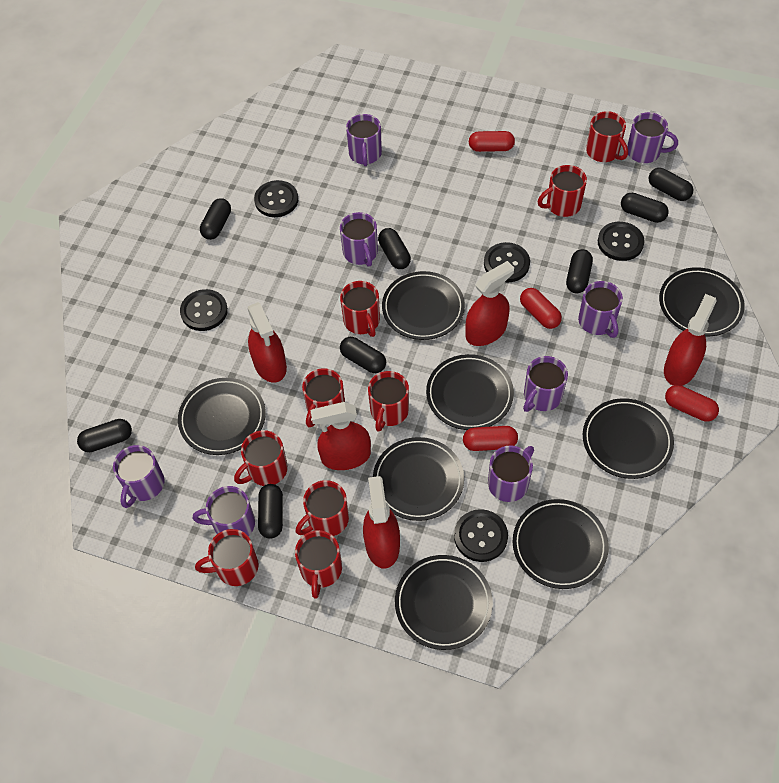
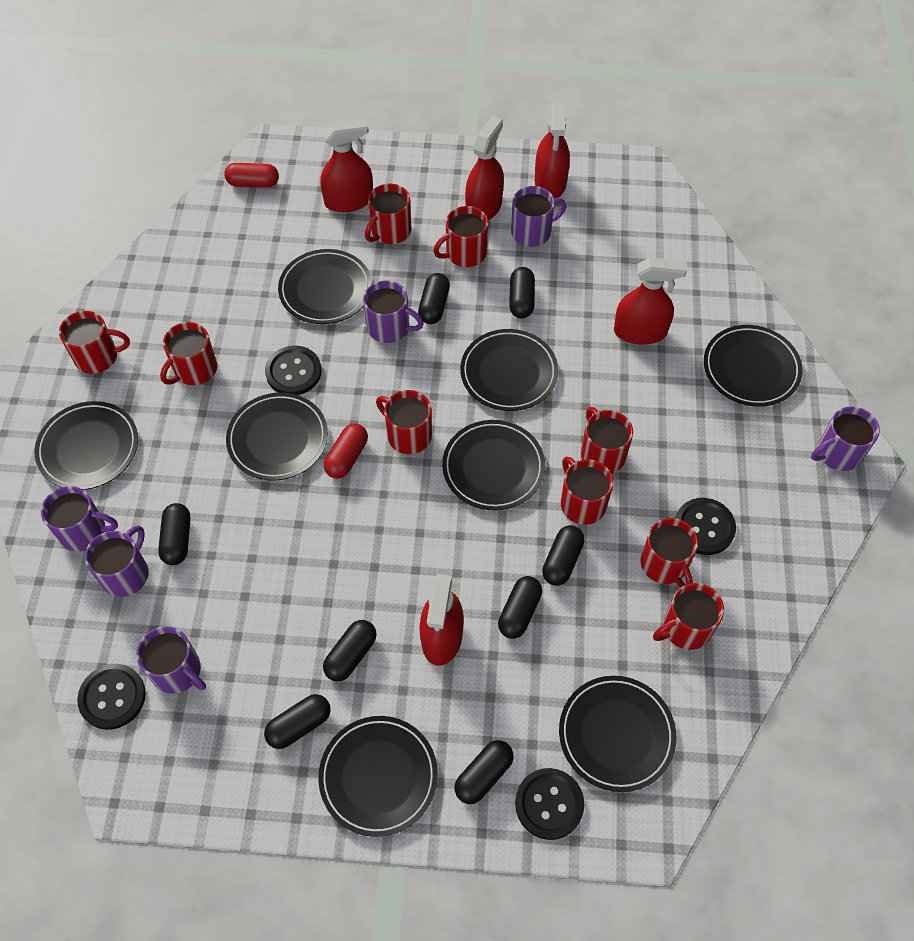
black button: 5 -> 4
purple mug: 8 -> 6
red capsule: 4 -> 2

